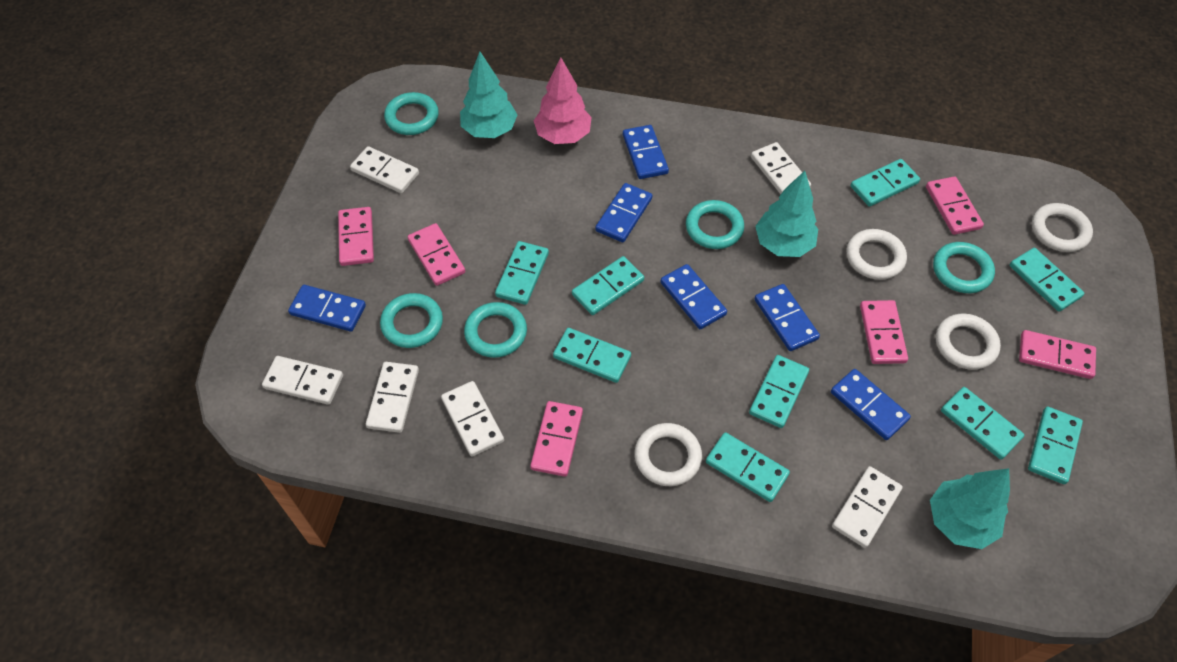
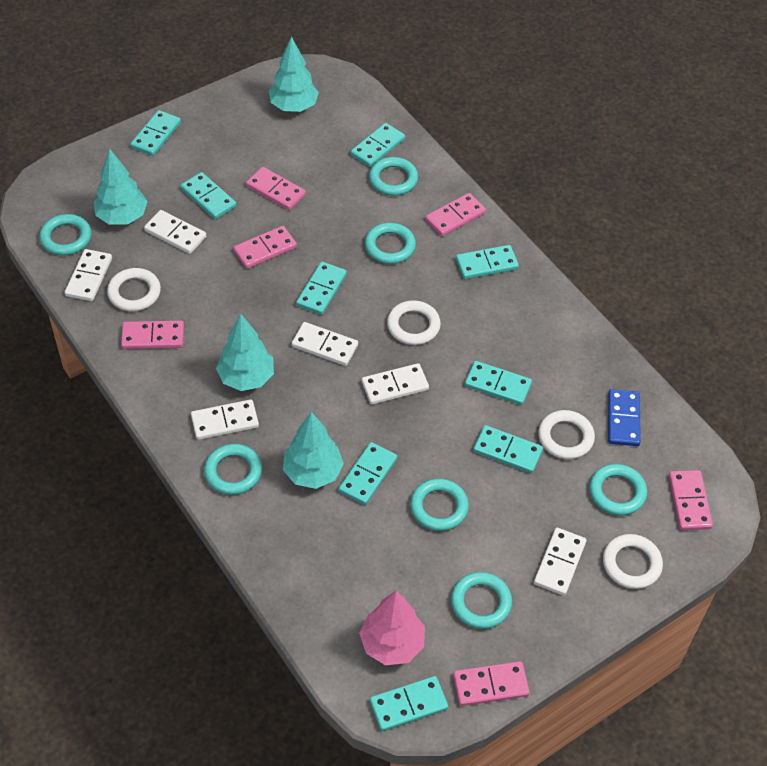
blue domino: 6 -> 1
turquoise ring: 5 -> 7
turquoise tree: 3 -> 4

